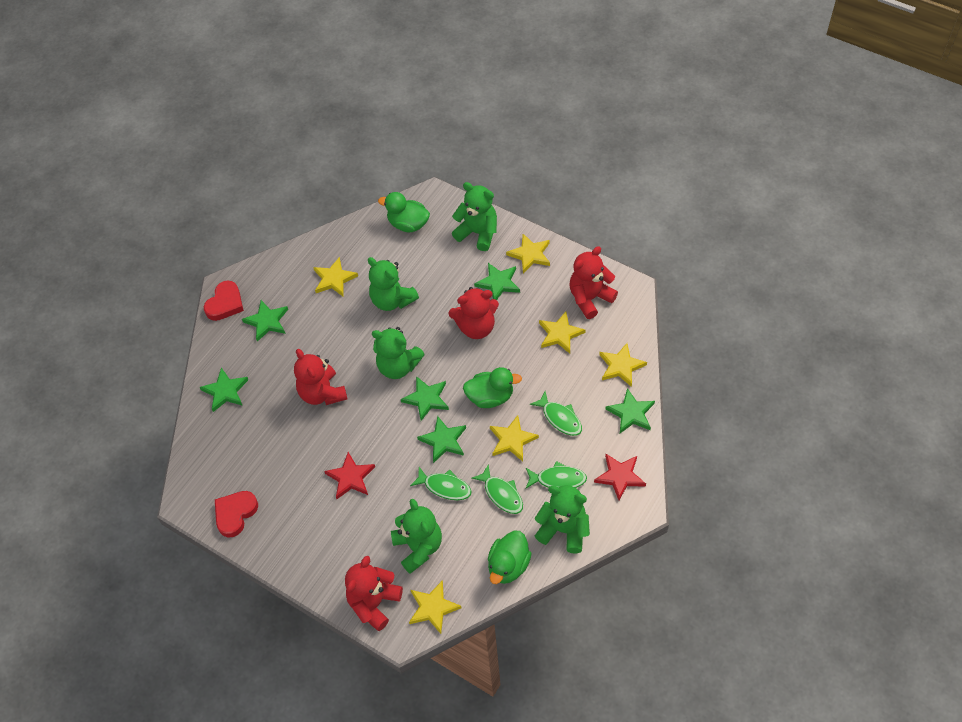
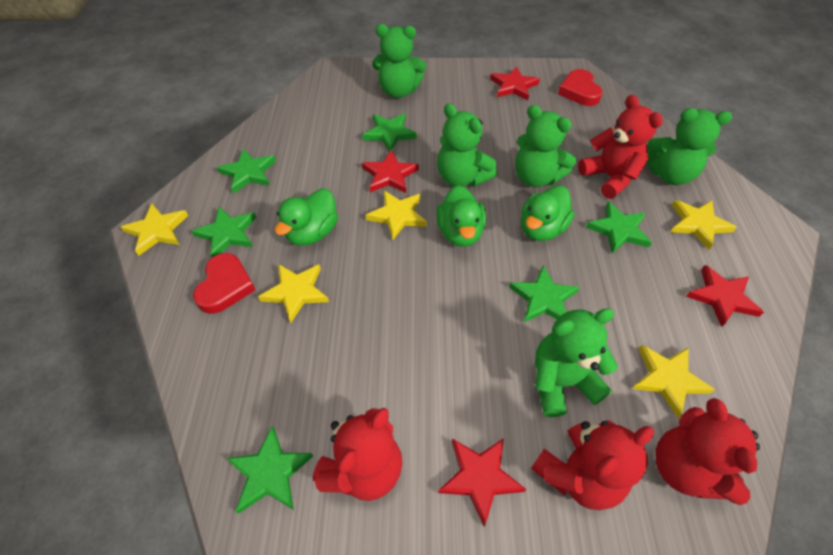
green fish: 4 -> 0
red star: 2 -> 4
yellow star: 6 -> 5

